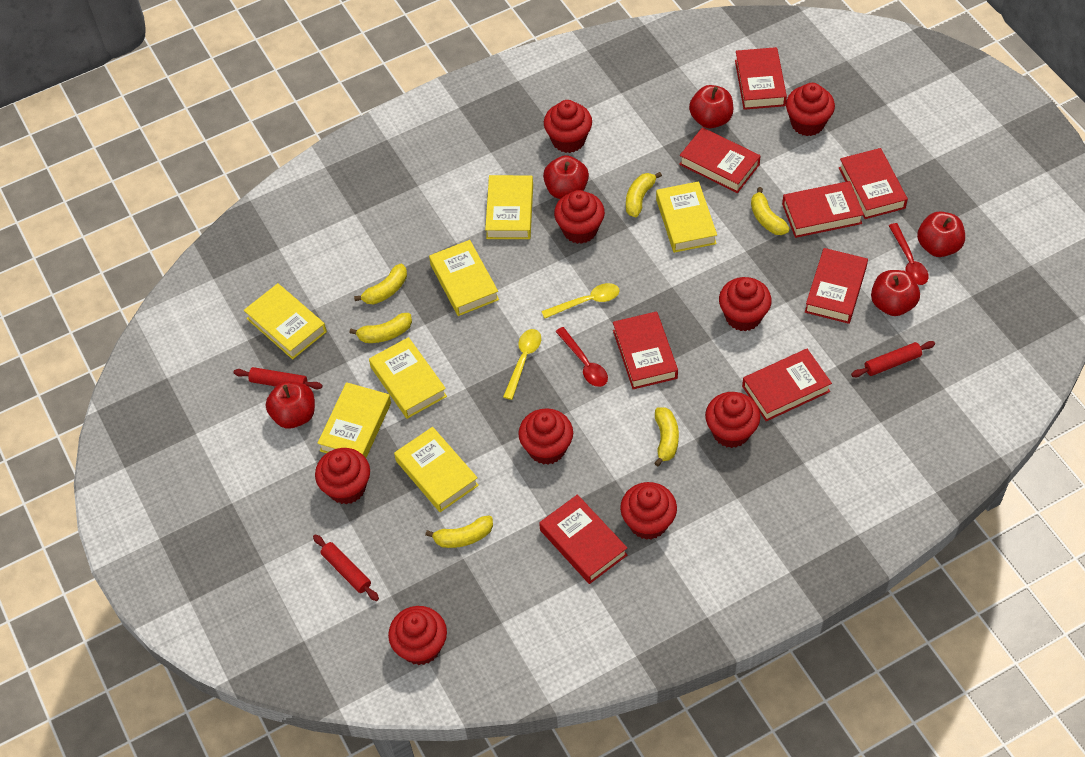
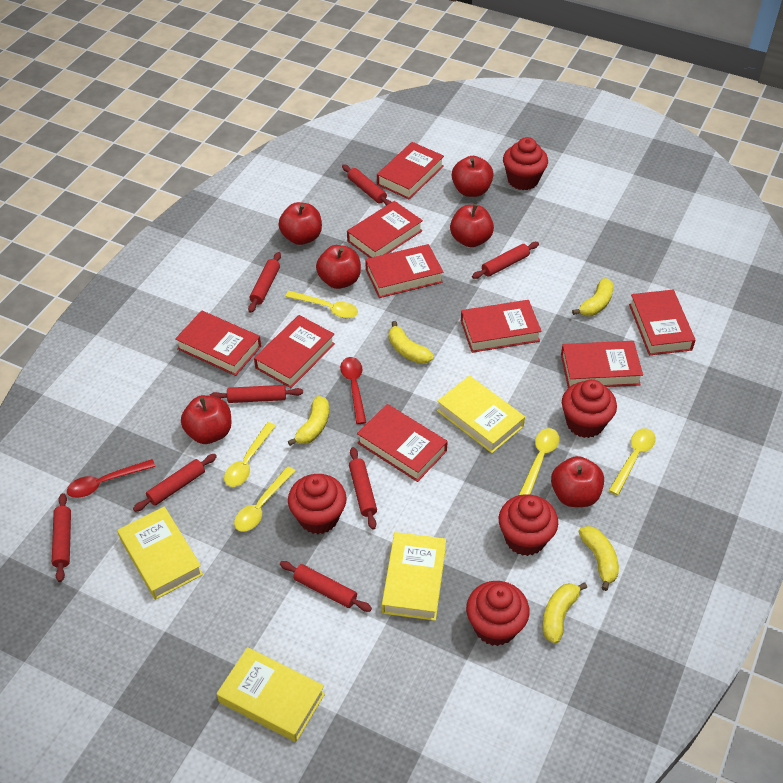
red apple: 5 -> 6
red book: 8 -> 9
red cupcake: 9 -> 5
red rolling pin: 3 -> 8
yellow banana: 6 -> 5
yellow book: 7 -> 4
yellow spoon: 2 -> 5

